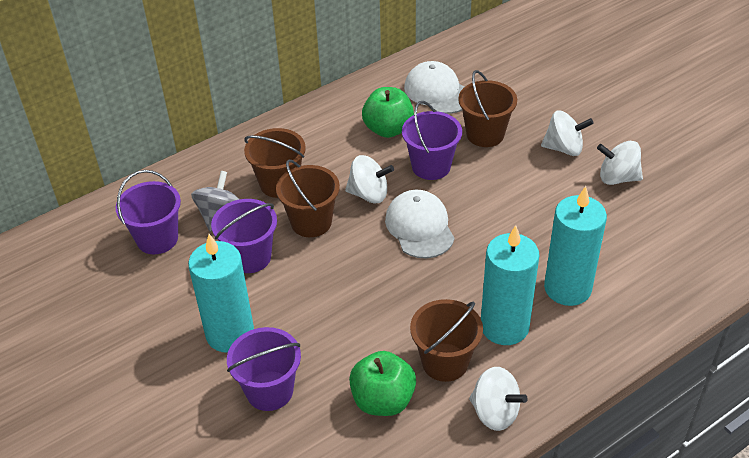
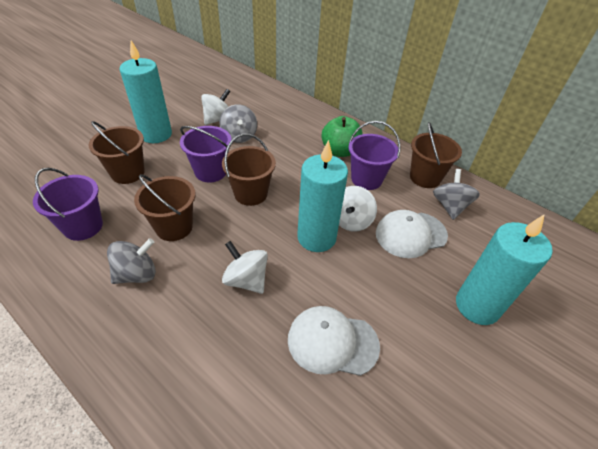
green apple: 2 -> 1
grey spinning top: 1 -> 3
purple bucket: 4 -> 3
white spinning top: 4 -> 3

